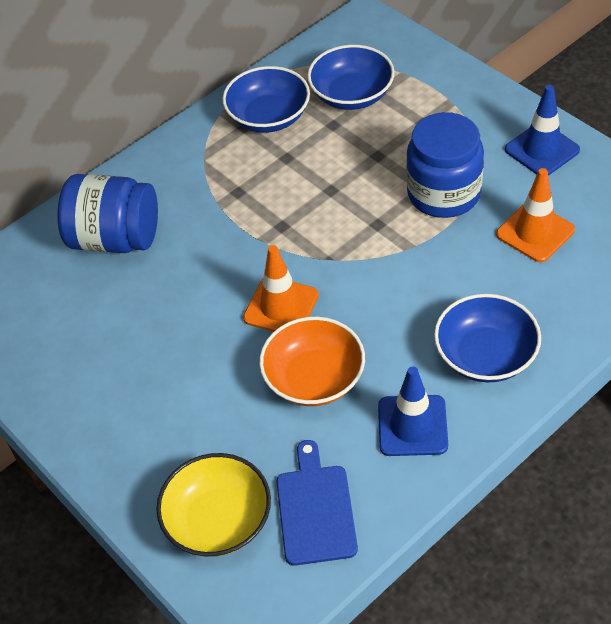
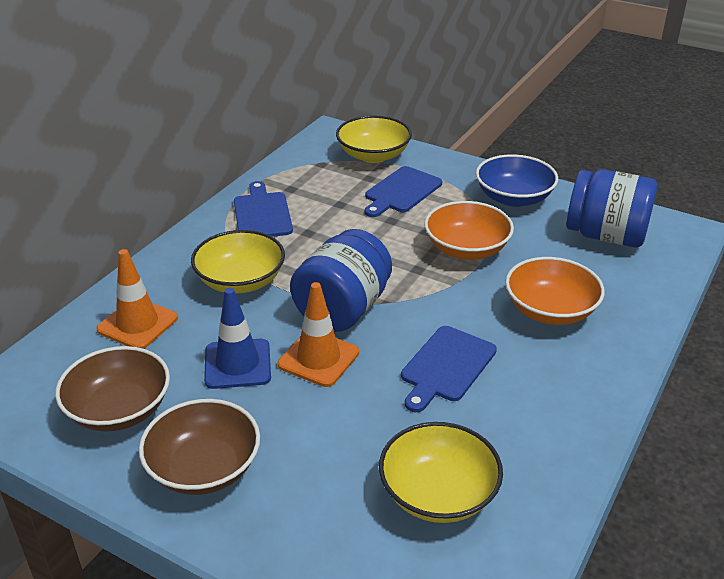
blue bowl: 3 -> 1
blue cutting board: 1 -> 3
blue traffic cone: 2 -> 1
brown bowl: 0 -> 2
orange bowl: 1 -> 2
yellow bowl: 1 -> 3

